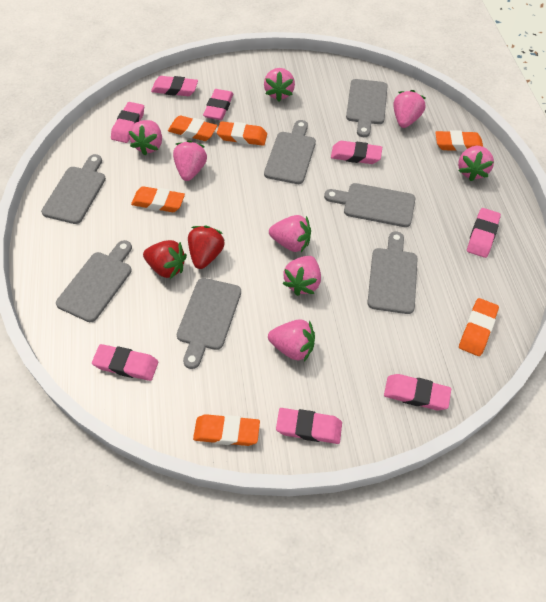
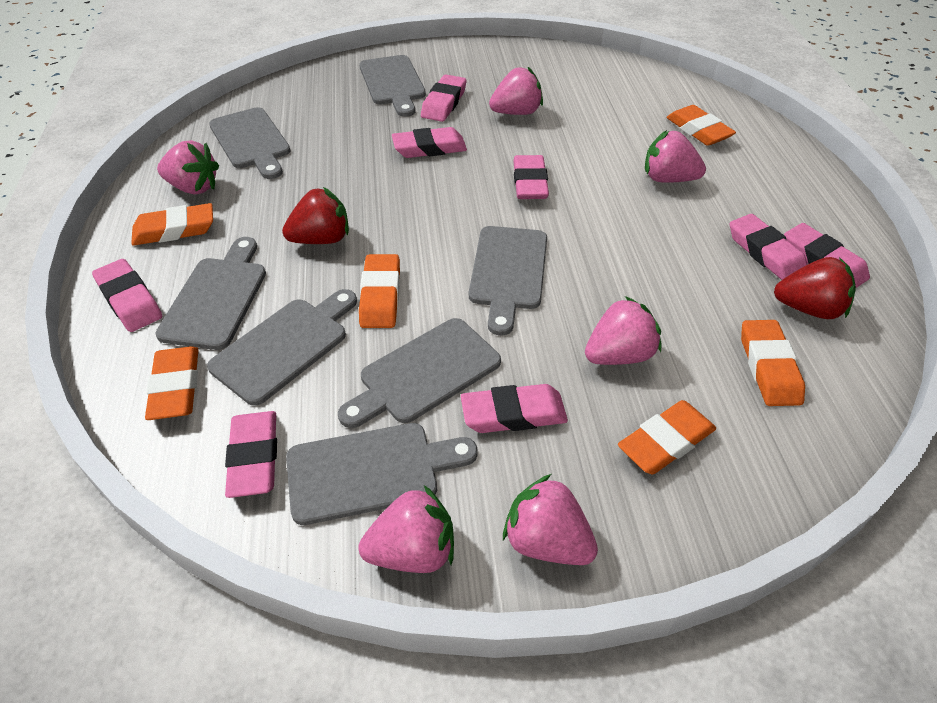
pink strawberry: 8 -> 6

